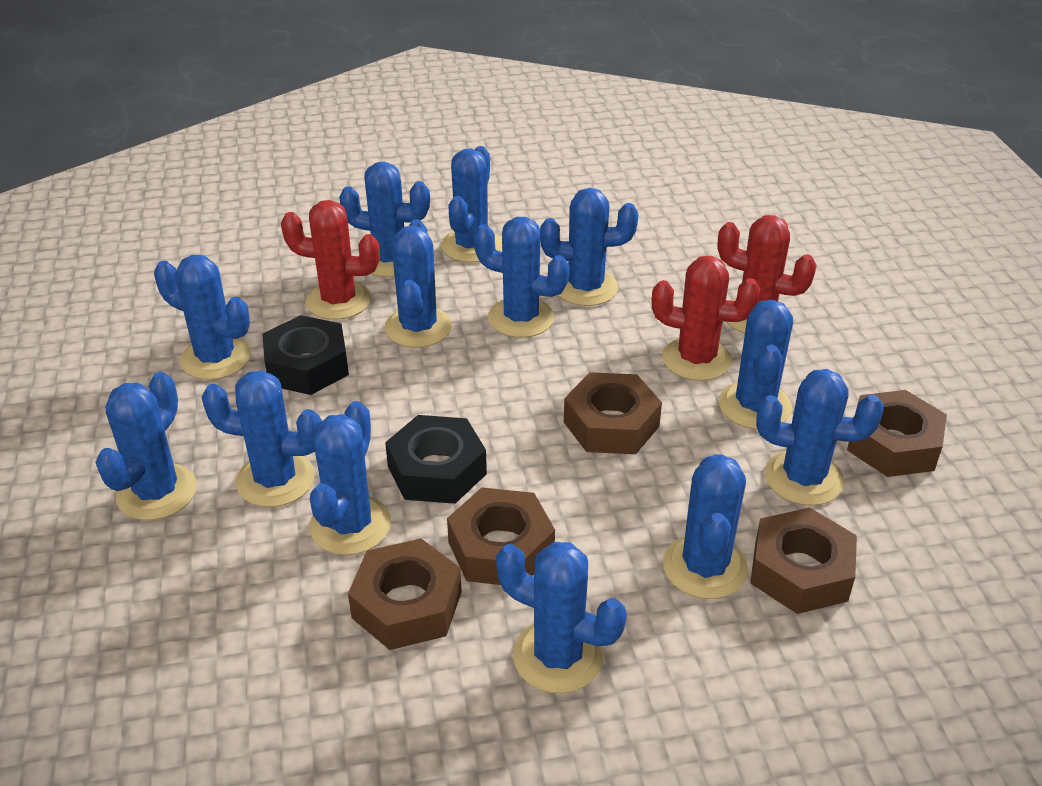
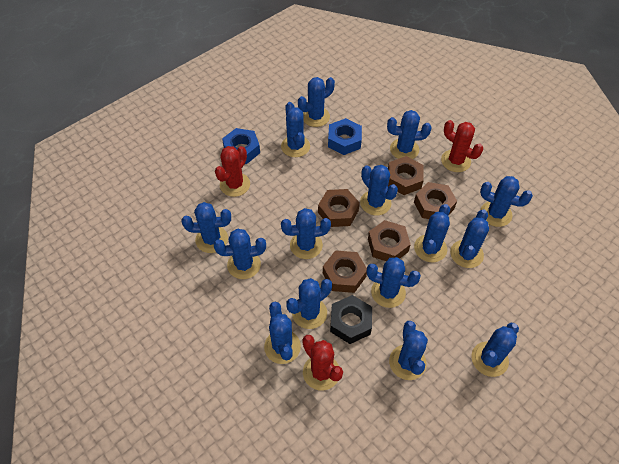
black nut: 2 -> 1
blue cactus: 13 -> 15
blue nut: 0 -> 2

